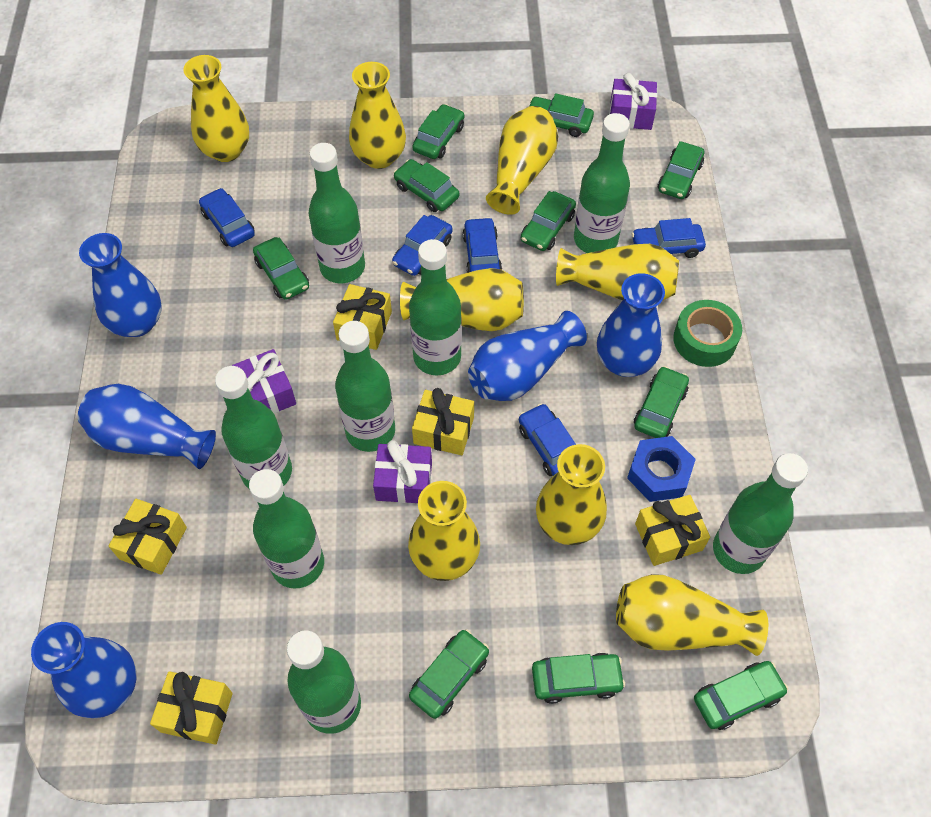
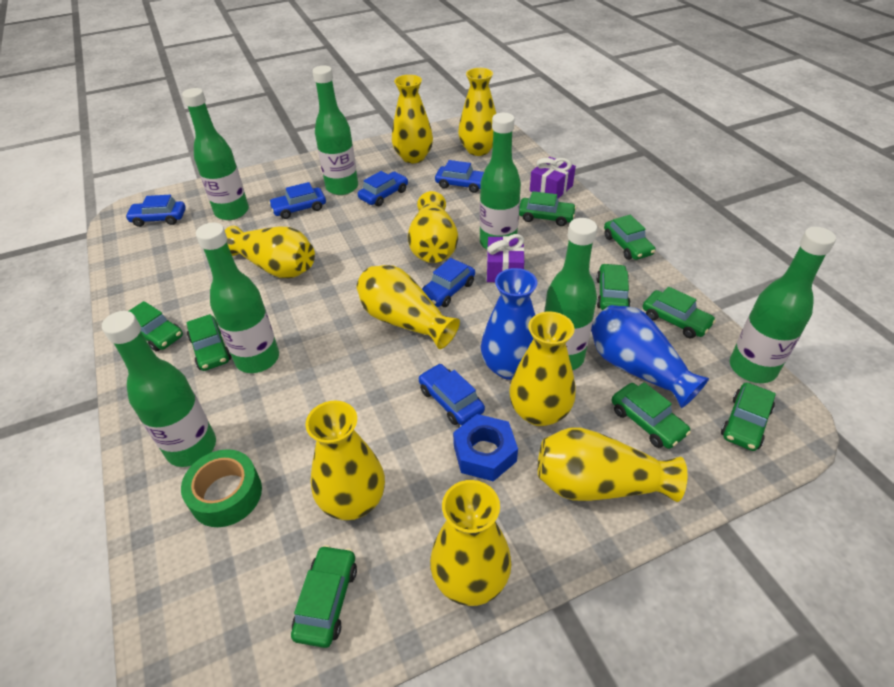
blue car: 5 -> 6
blue vase: 5 -> 2
green bottle: 8 -> 7
green car: 10 -> 9
purple gift: 3 -> 2
yellow gift: 5 -> 0
yellow vase: 8 -> 9

